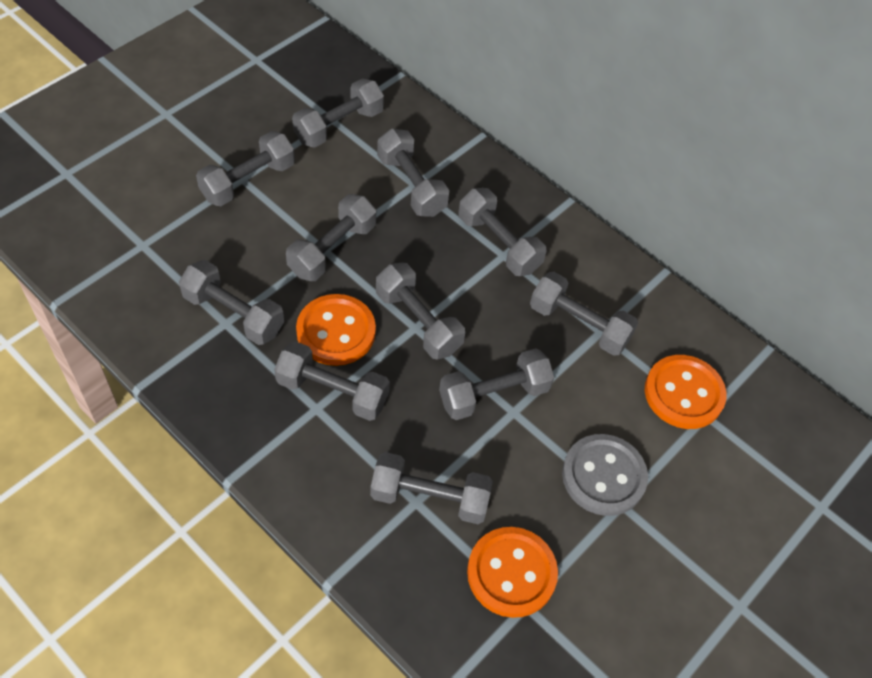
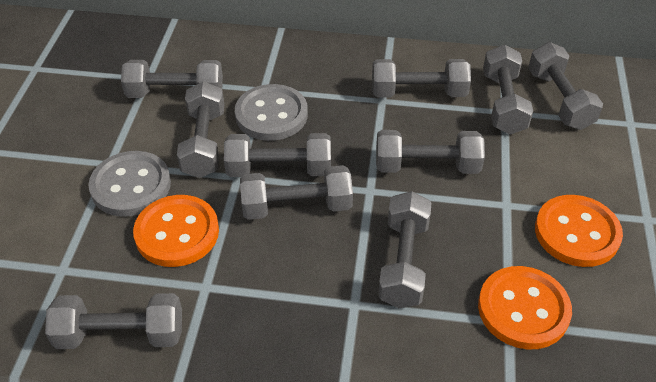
grey button: 1 -> 2
grey dumbbell: 11 -> 10

